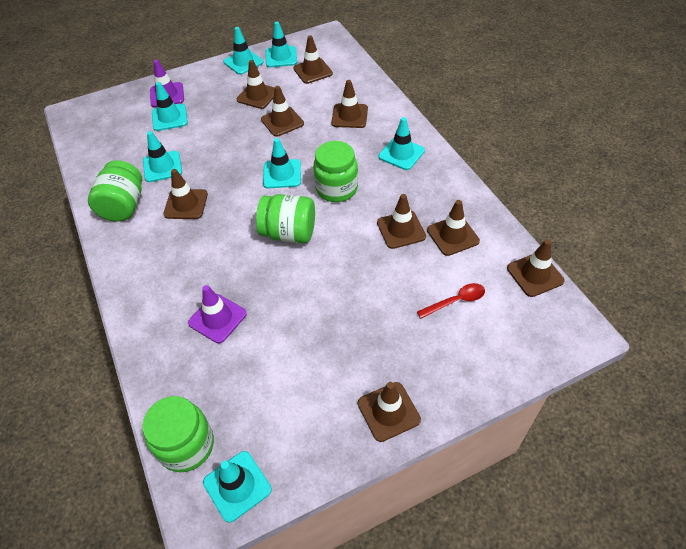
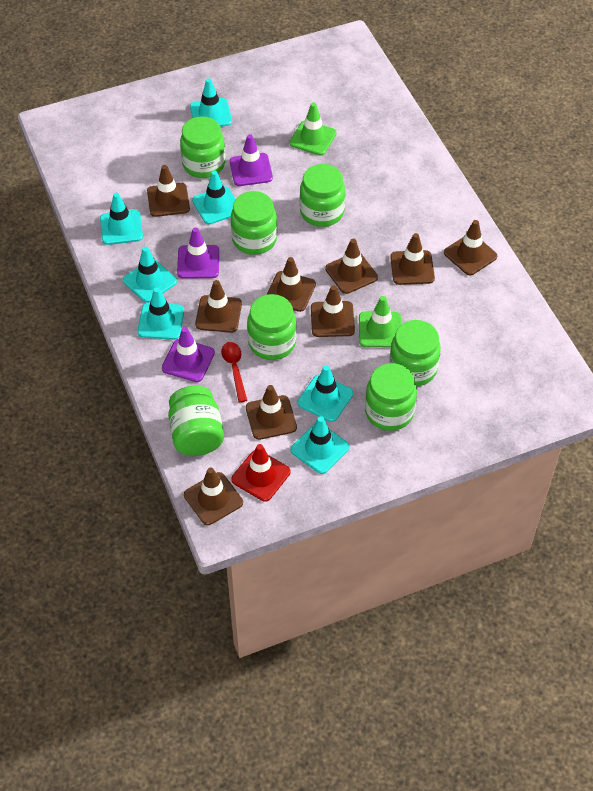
green jar: 4 -> 7
green traffic cone: 0 -> 2
purple traffic cone: 2 -> 3
red traffic cone: 0 -> 1

